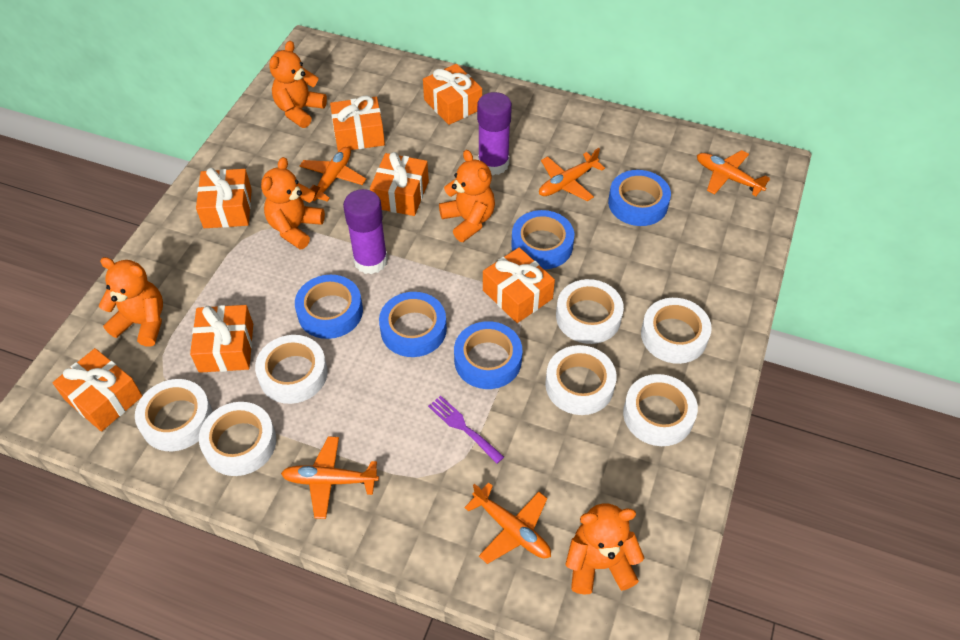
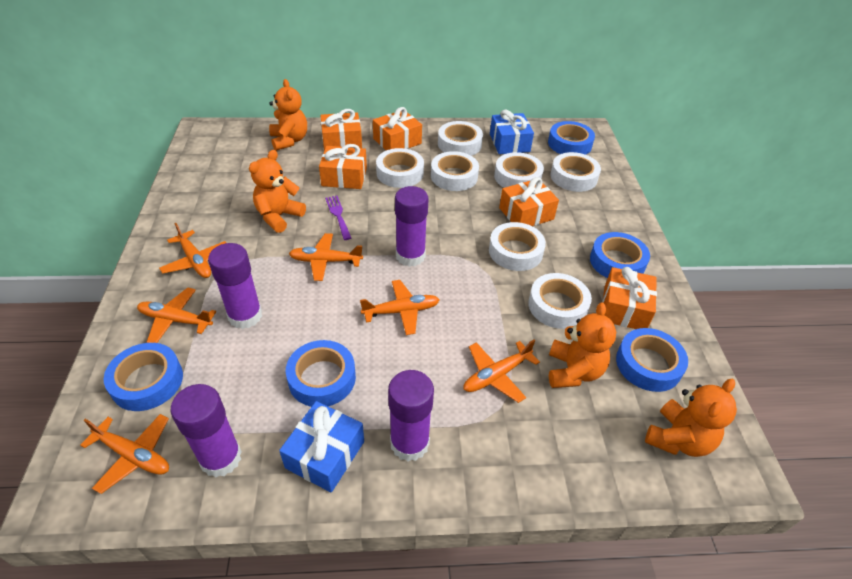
blue gift: 0 -> 2
orange gift: 7 -> 5
orange plane: 5 -> 6
orange teddy bear: 5 -> 4
purple glue stick: 2 -> 4

